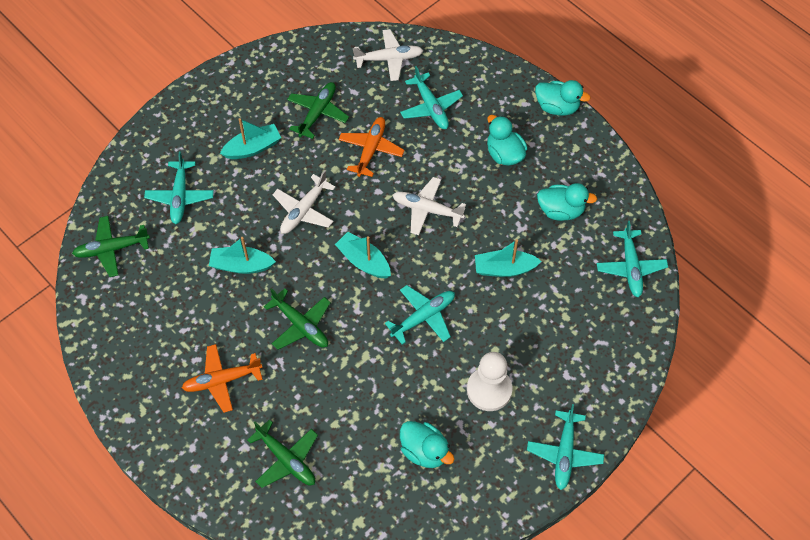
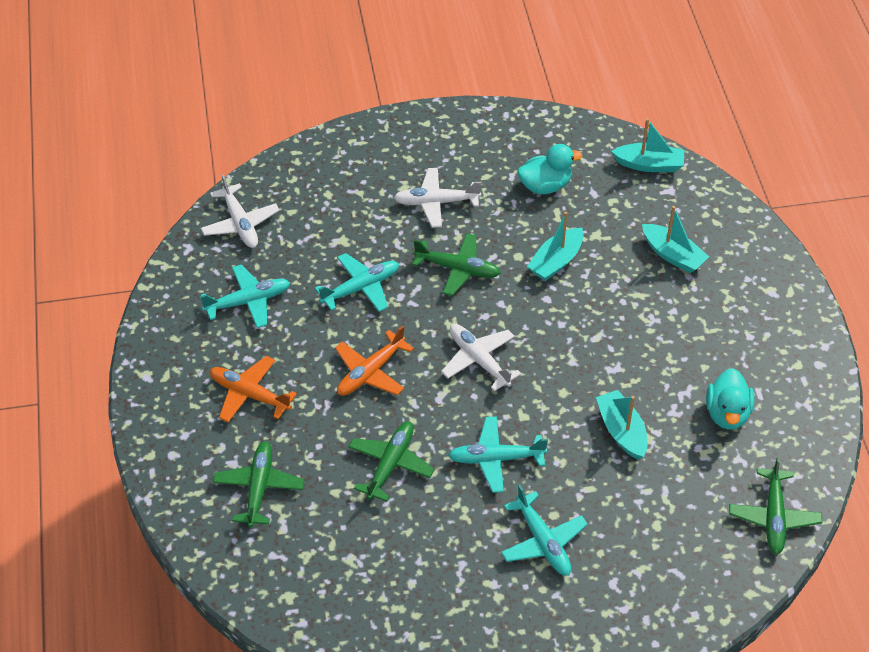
turquoise duck: 4 -> 2
turquoise plane: 5 -> 4
white pawn: 1 -> 0

